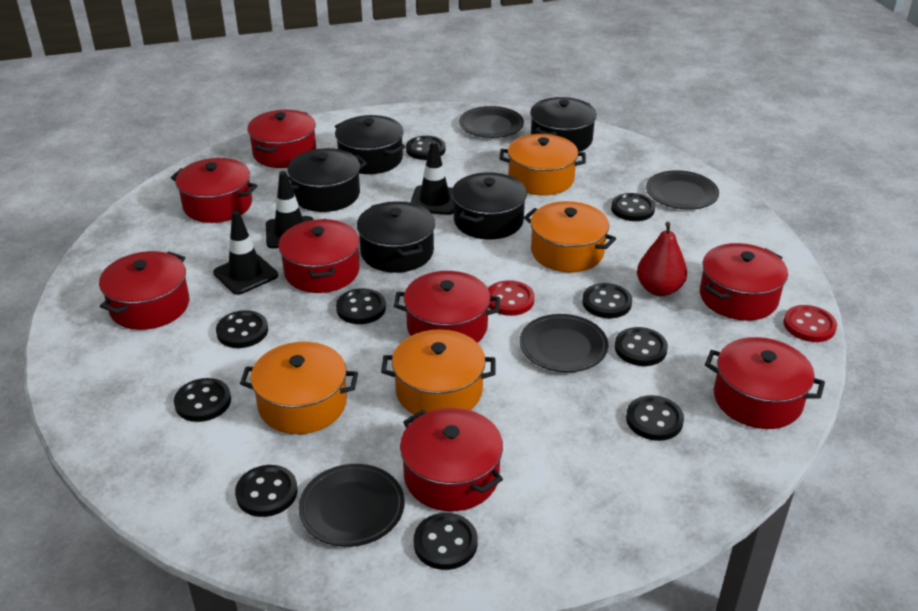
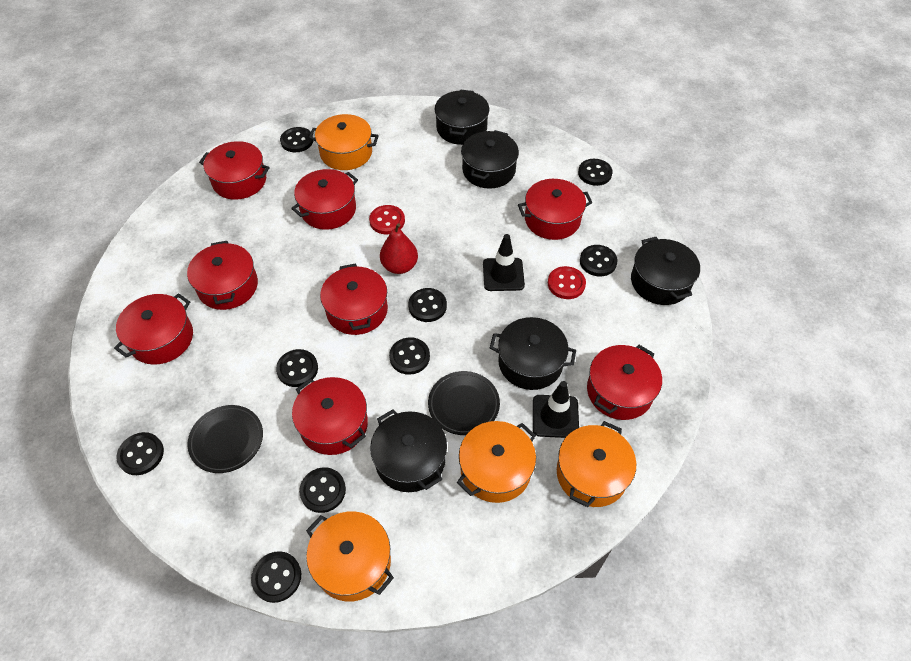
black button: 10 -> 9
black plate: 4 -> 2
black traffic cone: 3 -> 2

